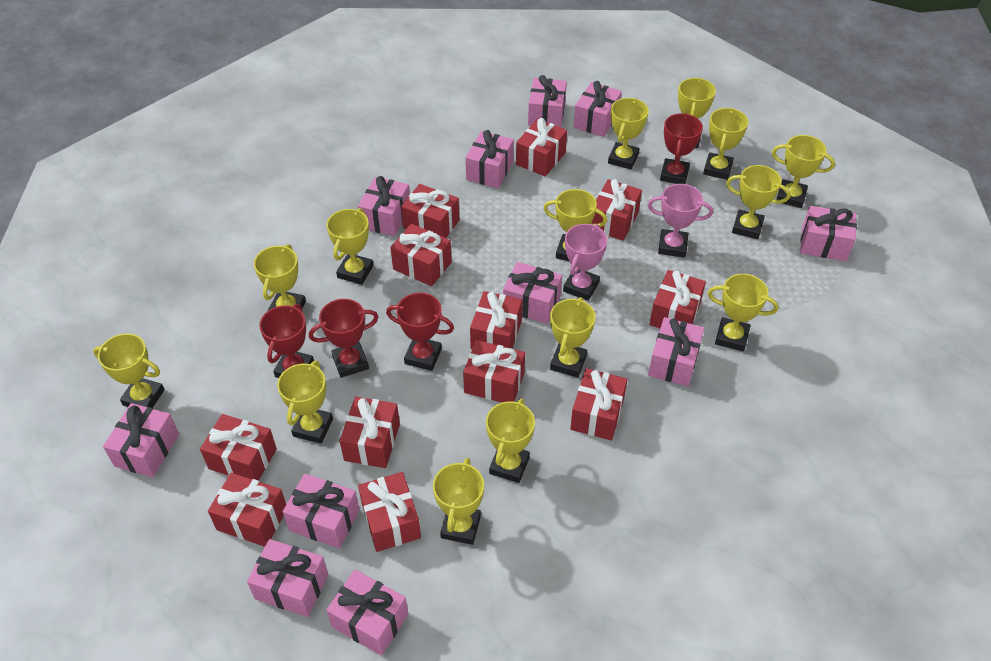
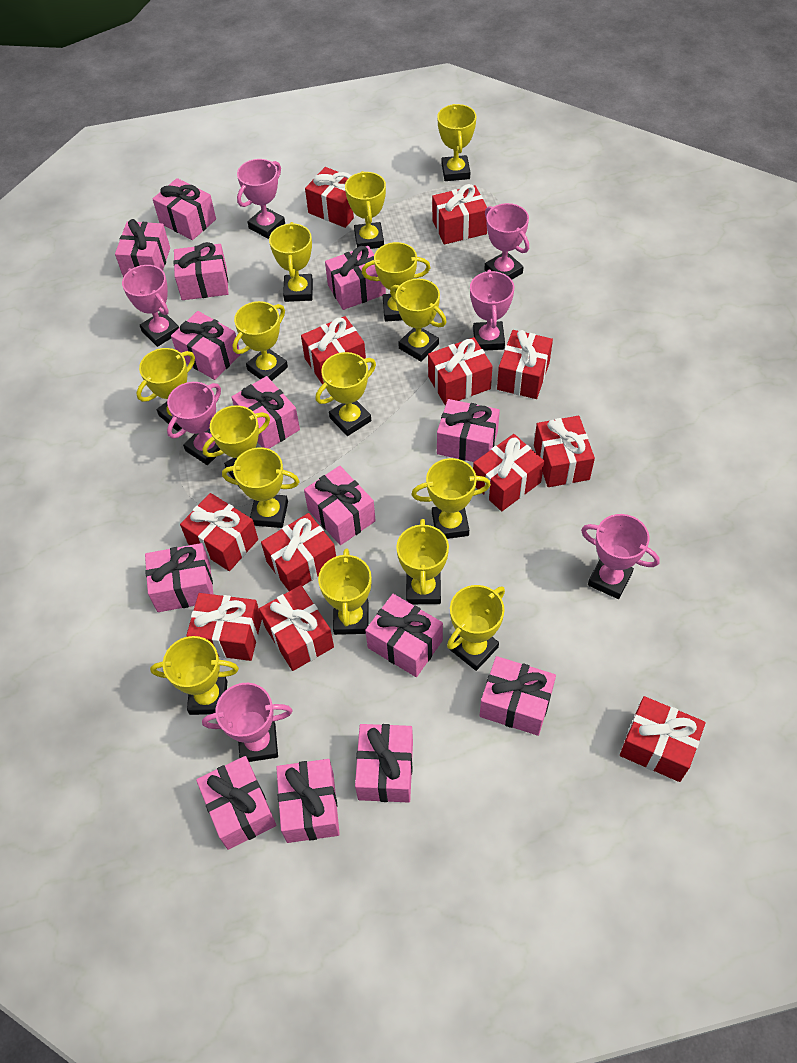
pink gift: 11 -> 14
pink trophy: 2 -> 7
red trophy: 4 -> 0
yellow trophy: 14 -> 15

